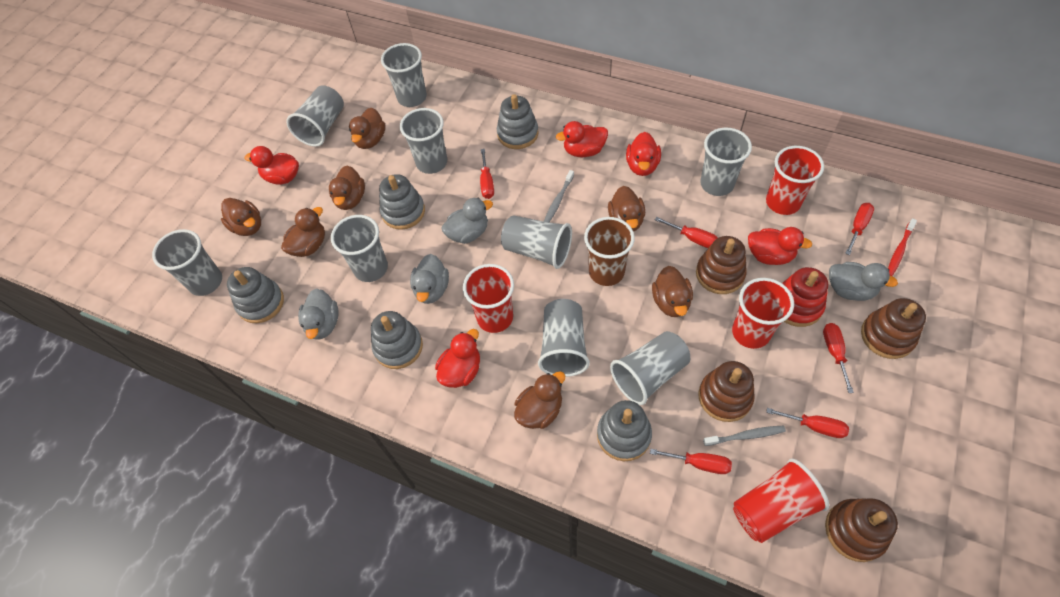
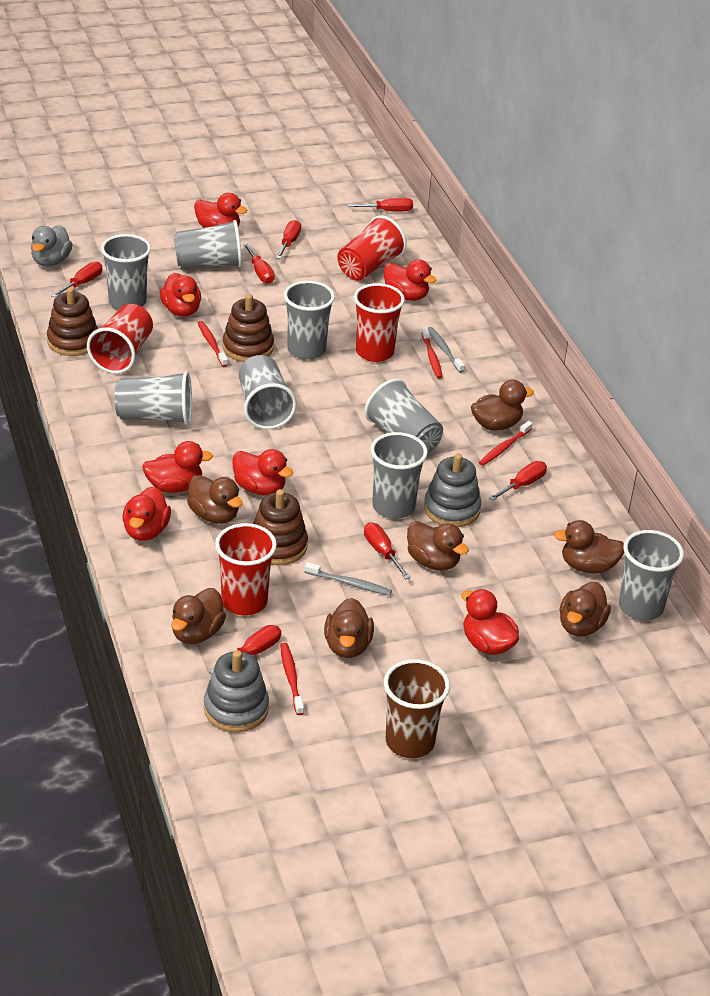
brown stacking toy: 4 -> 3
grey cup: 9 -> 8
grey duck: 4 -> 1
grey stacking toy: 5 -> 2
red duck: 5 -> 7
red screwdriver: 6 -> 7
red stacking toy: 1 -> 0
red toothbrush: 1 -> 4

